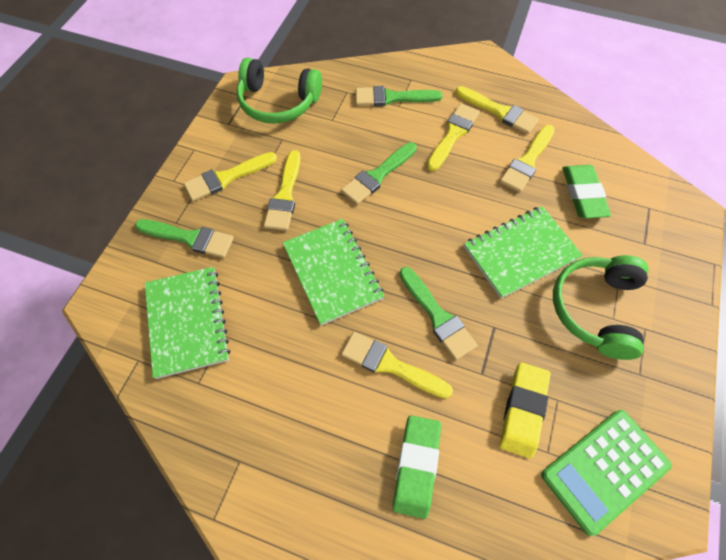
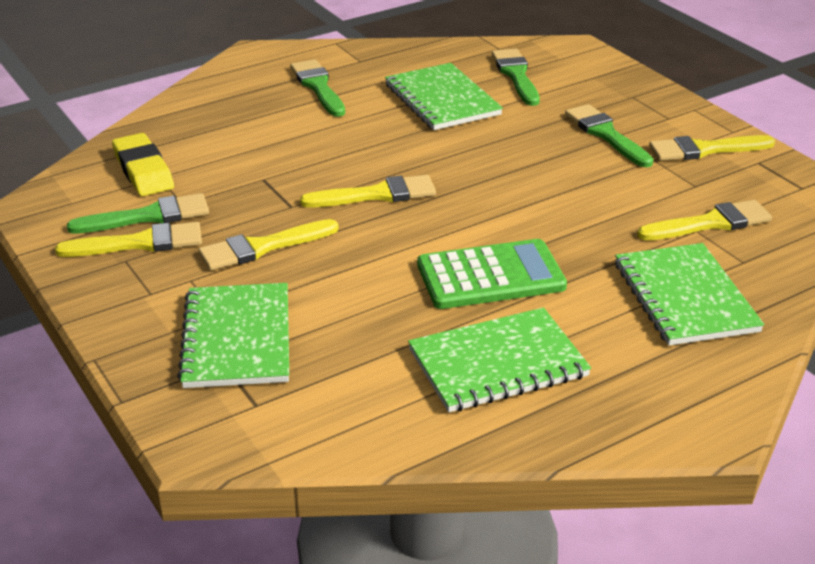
green eraser: 2 -> 0
green headphones: 2 -> 0
green notebook: 3 -> 4
yellow brush: 6 -> 5

